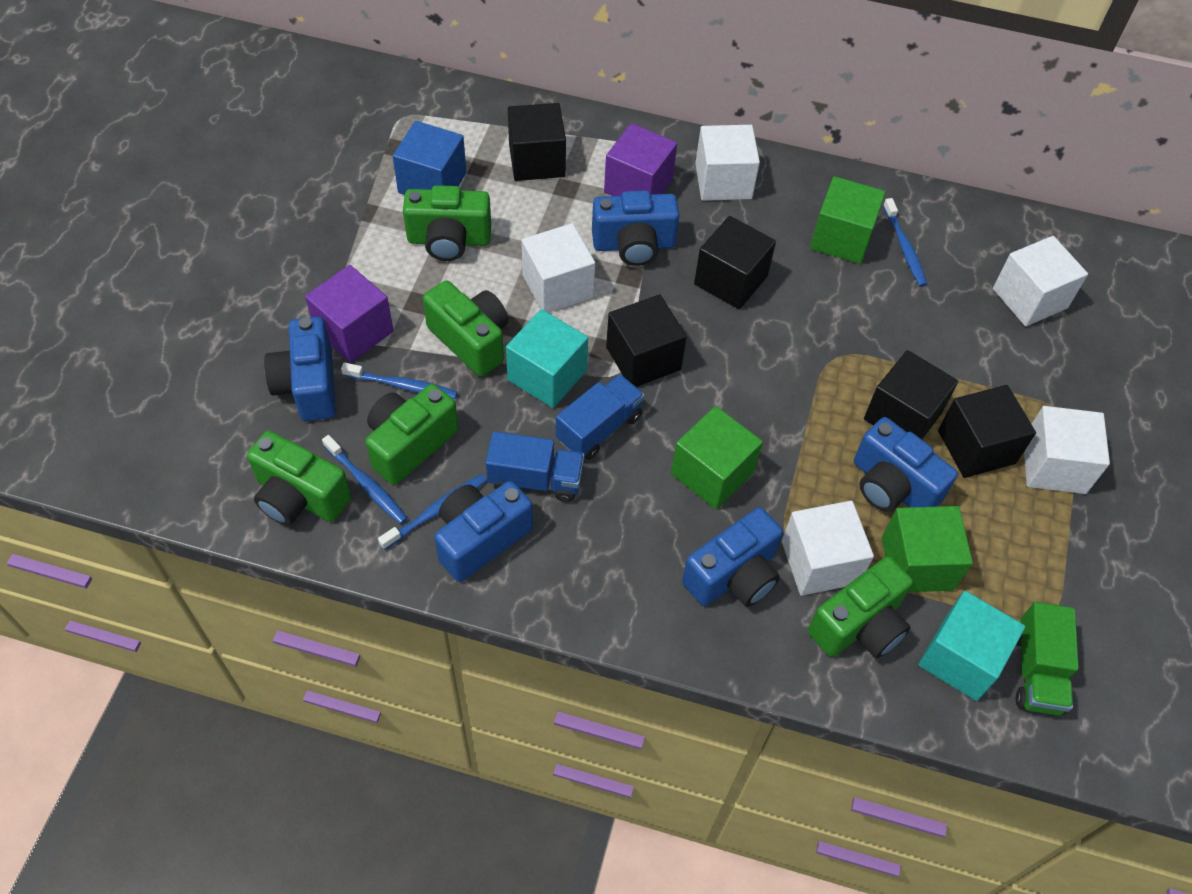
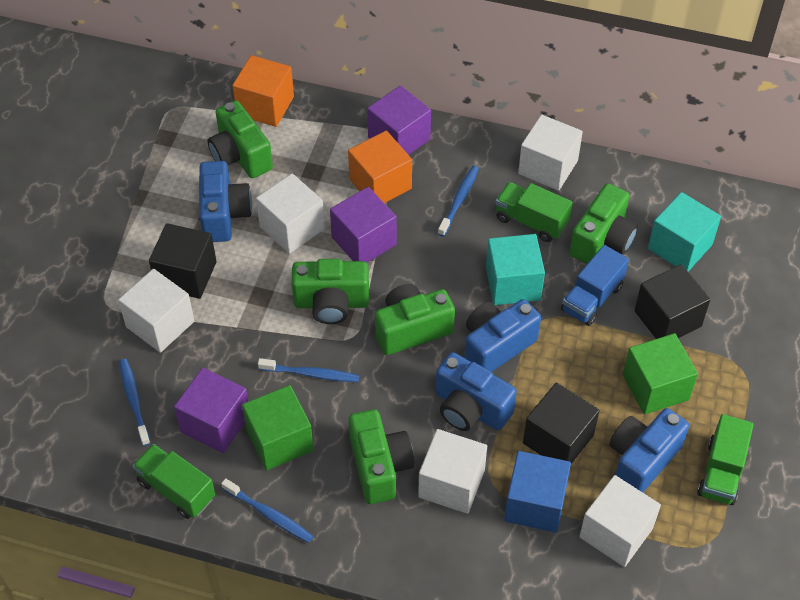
black cube: 5 -> 3
blue camera: 5 -> 4
blue truck: 2 -> 1
green cube: 3 -> 2
green truck: 1 -> 3
orange cube: 0 -> 2
purple cube: 2 -> 3

